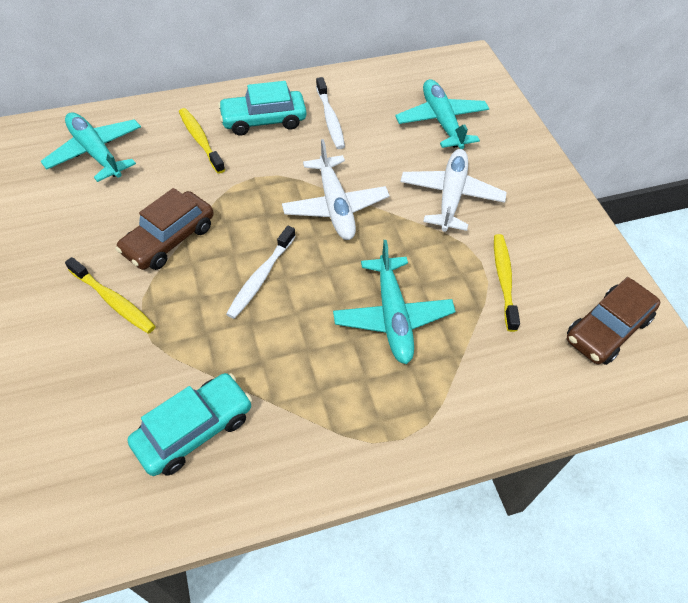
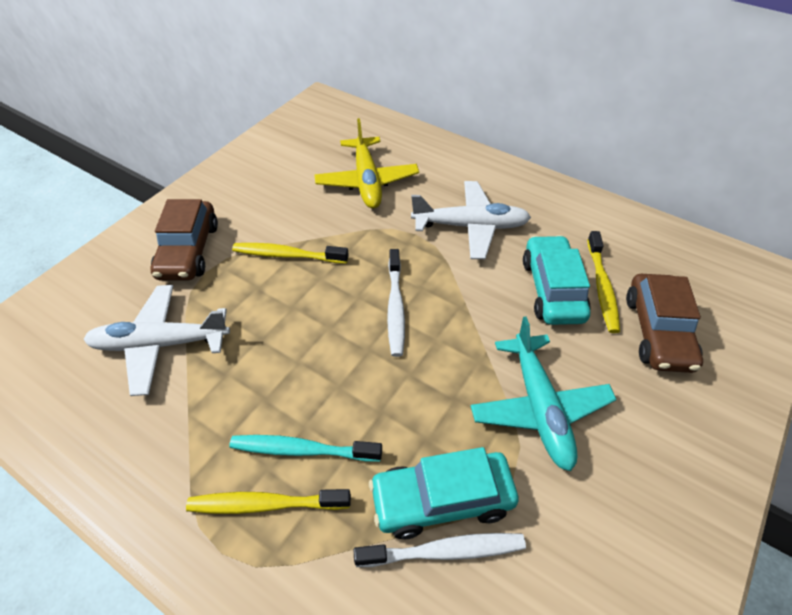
turquoise plane: 3 -> 1
turquoise toothbrush: 0 -> 1
yellow plane: 0 -> 1

